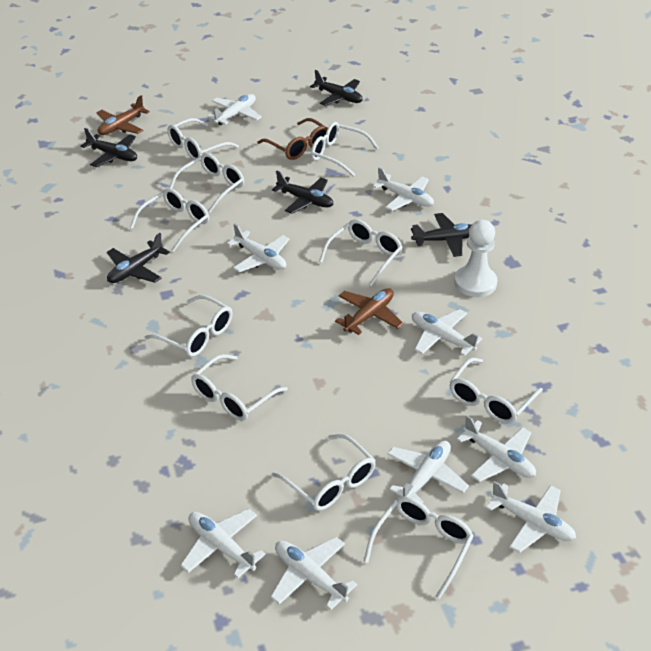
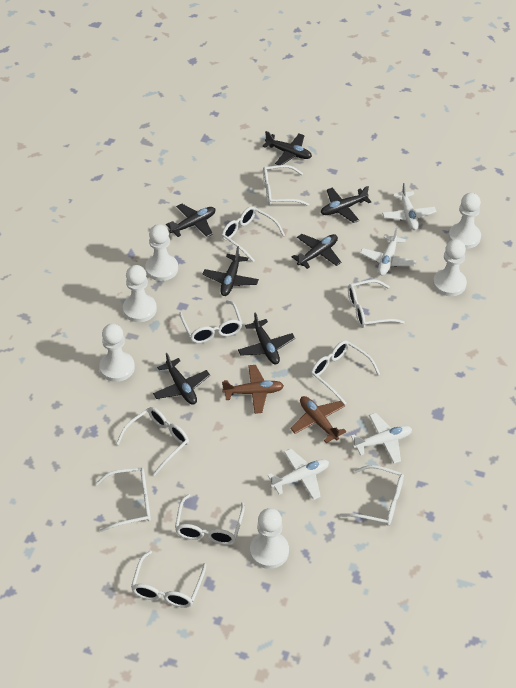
black plane: 5 -> 7
brown glasses: 1 -> 0
white pawn: 1 -> 6
white plane: 9 -> 4

